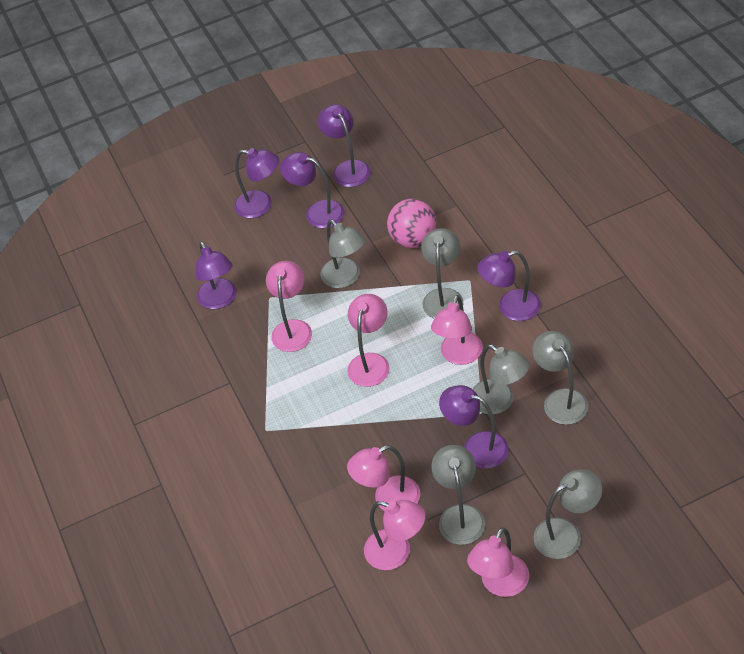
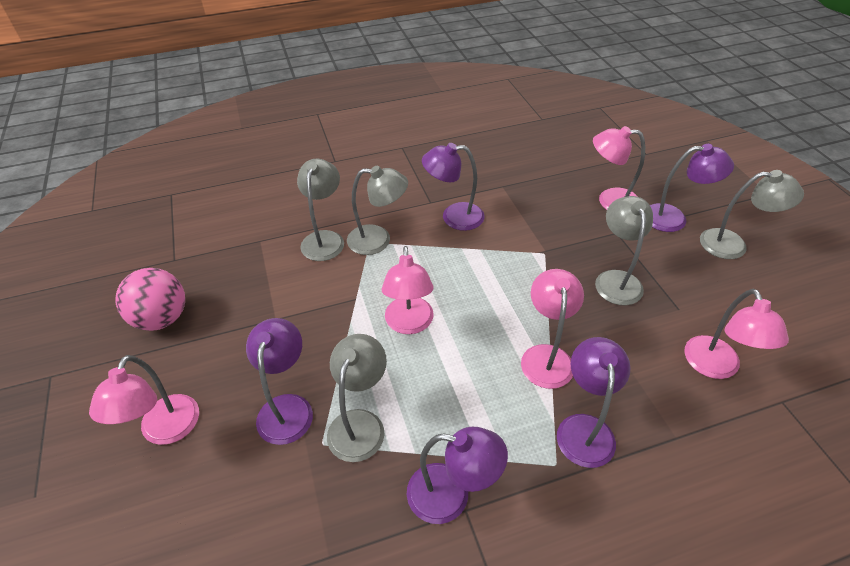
grey lamp: 6 -> 5
pink lamp: 6 -> 5
purple lamp: 6 -> 5

